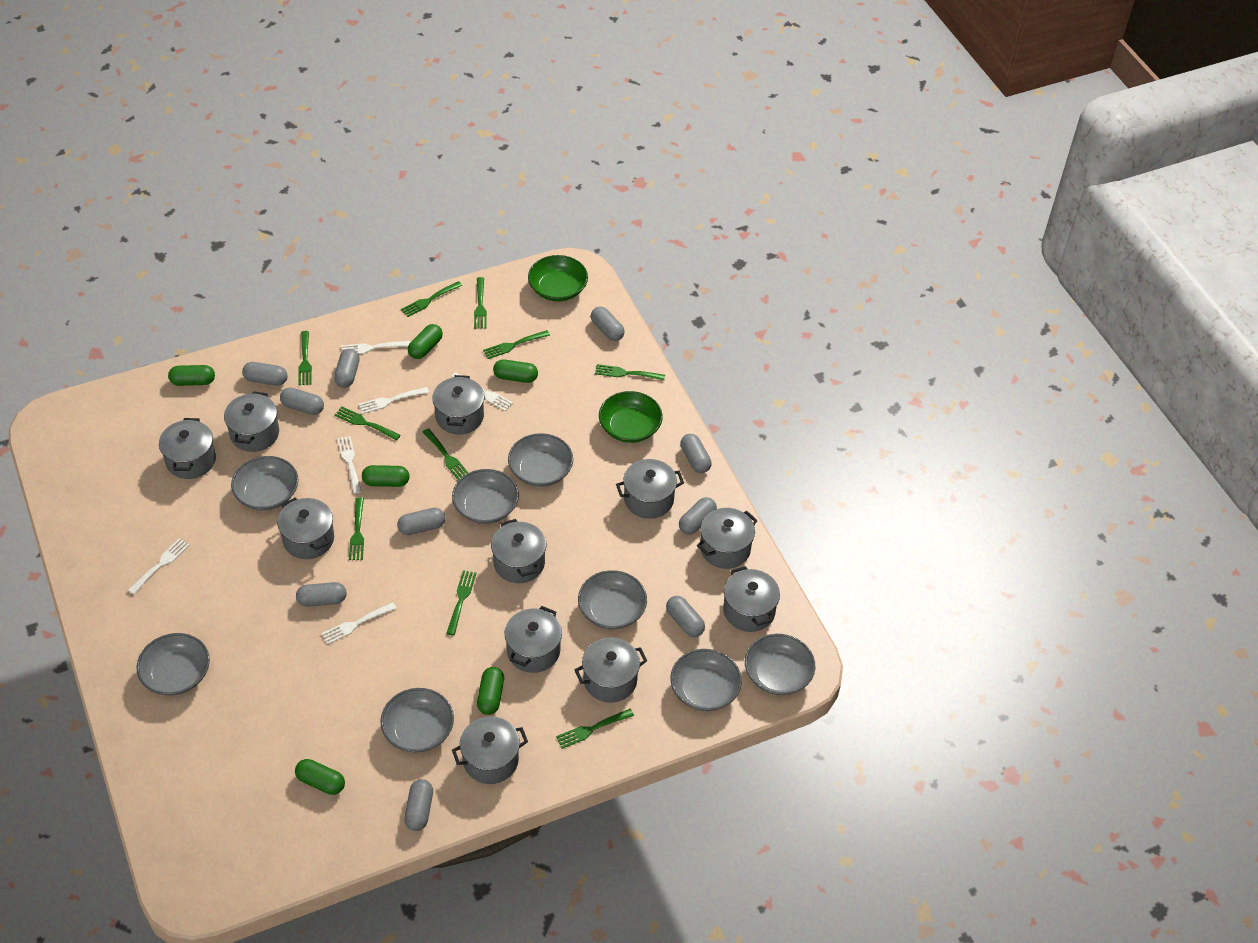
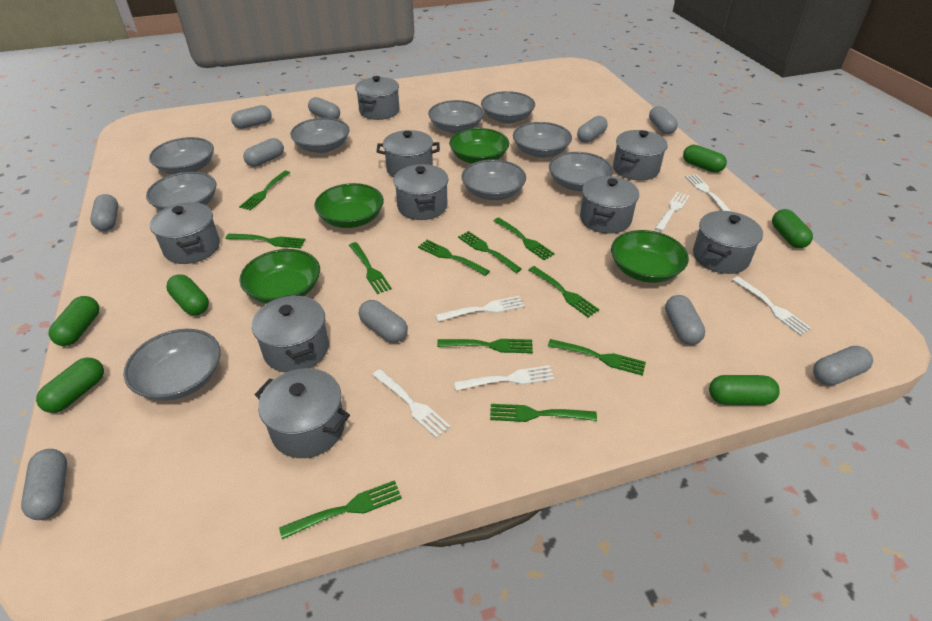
green bowl: 2 -> 4
green fork: 10 -> 11
grey bowl: 8 -> 9
grey pot: 11 -> 9

